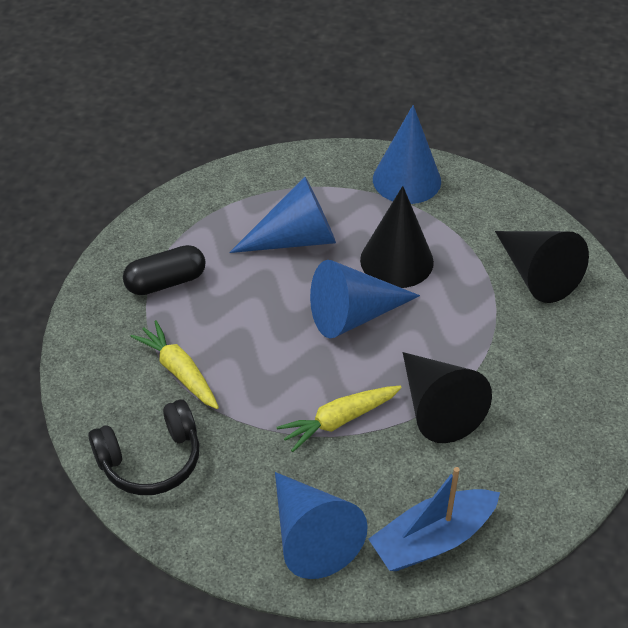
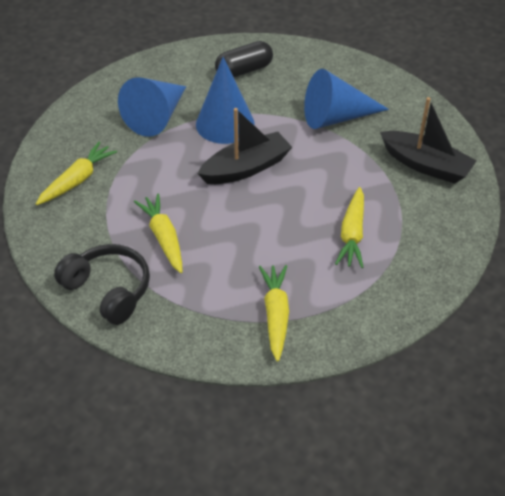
black boat: 0 -> 2
black cone: 3 -> 0
blue boat: 1 -> 0
blue cone: 4 -> 3
yellow carrot: 2 -> 4

